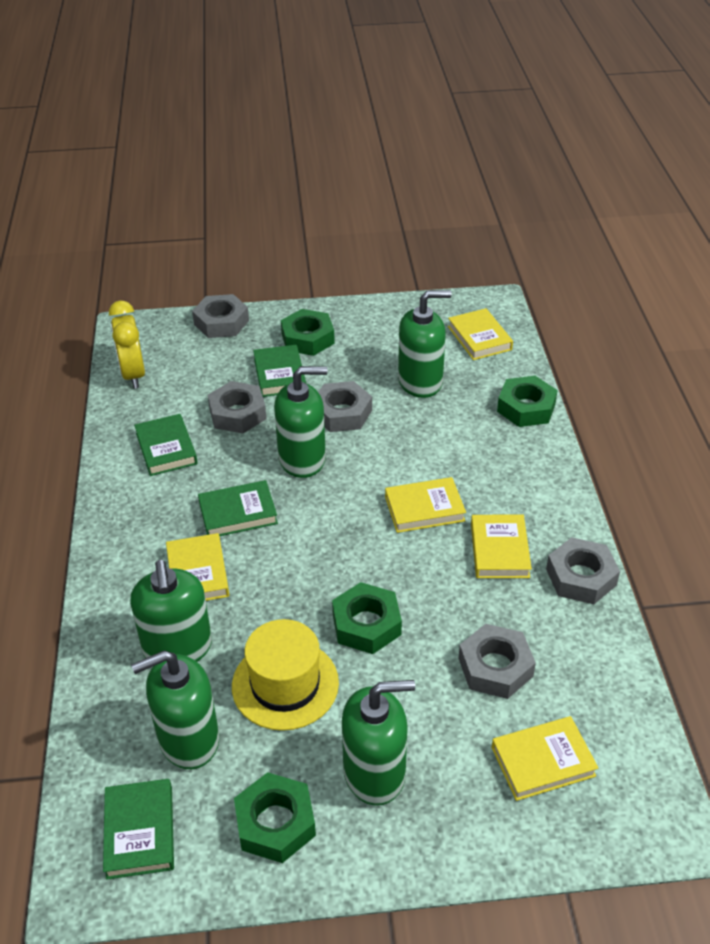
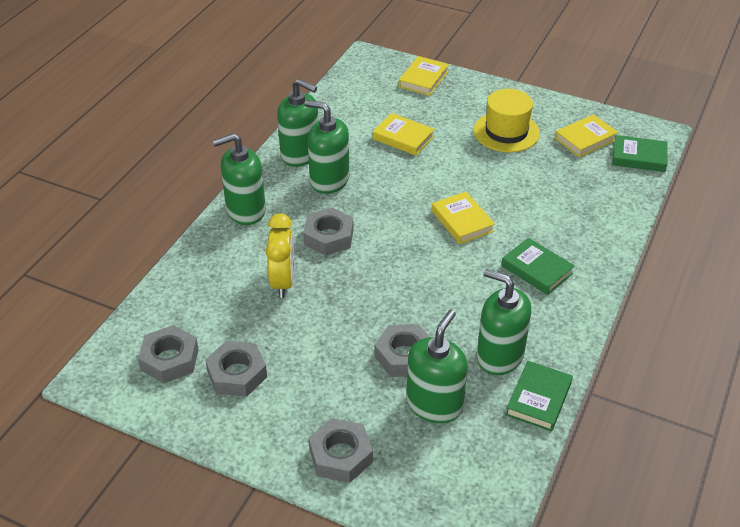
green book: 4 -> 3
green nut: 4 -> 0
yellow book: 5 -> 4

